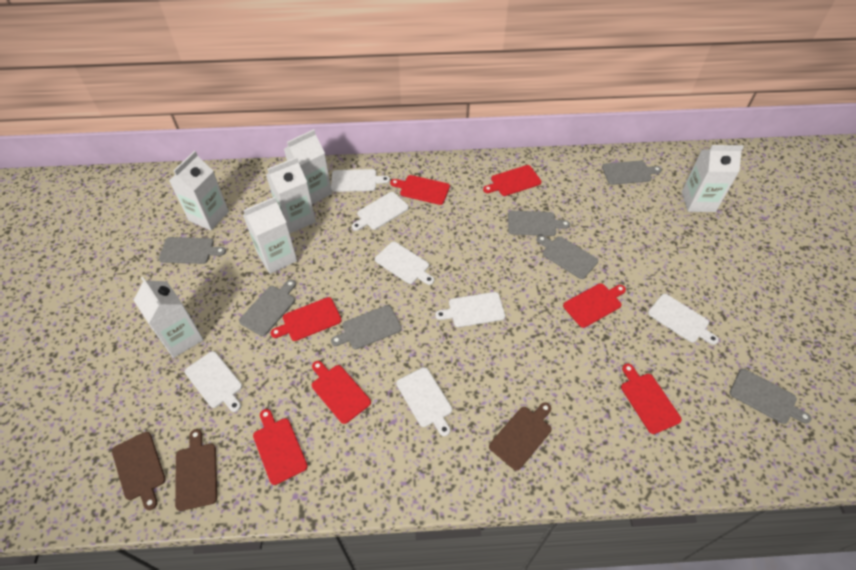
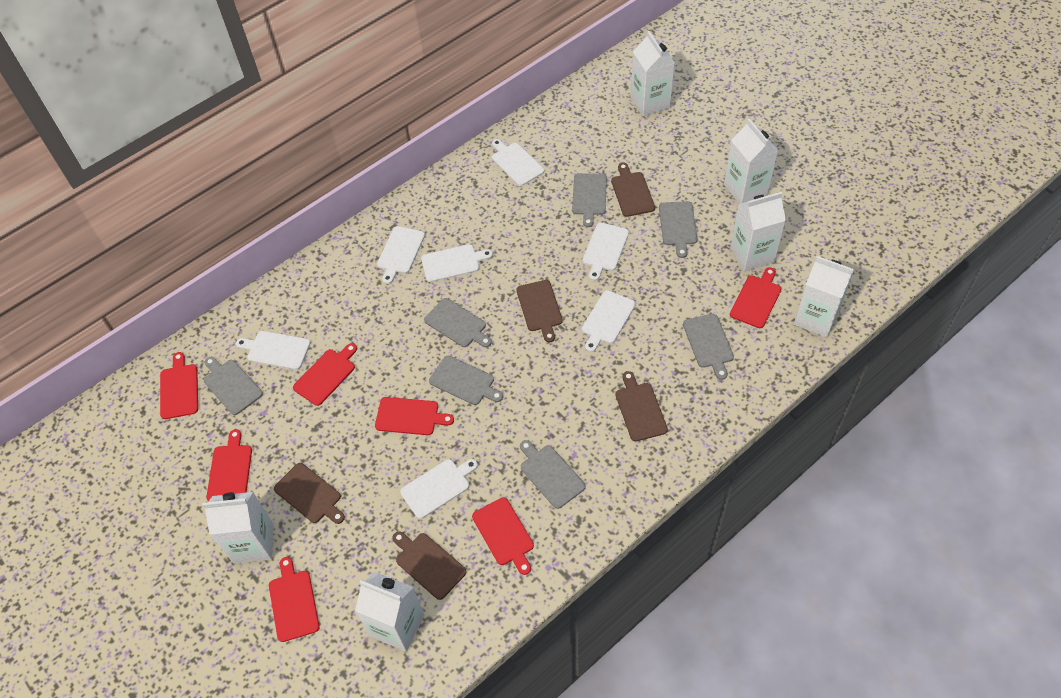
brown cutting board: 3 -> 5

